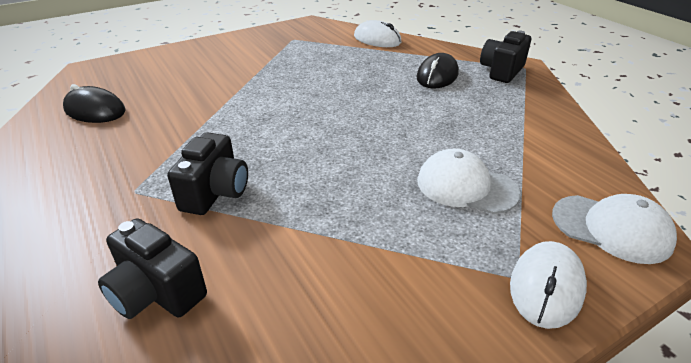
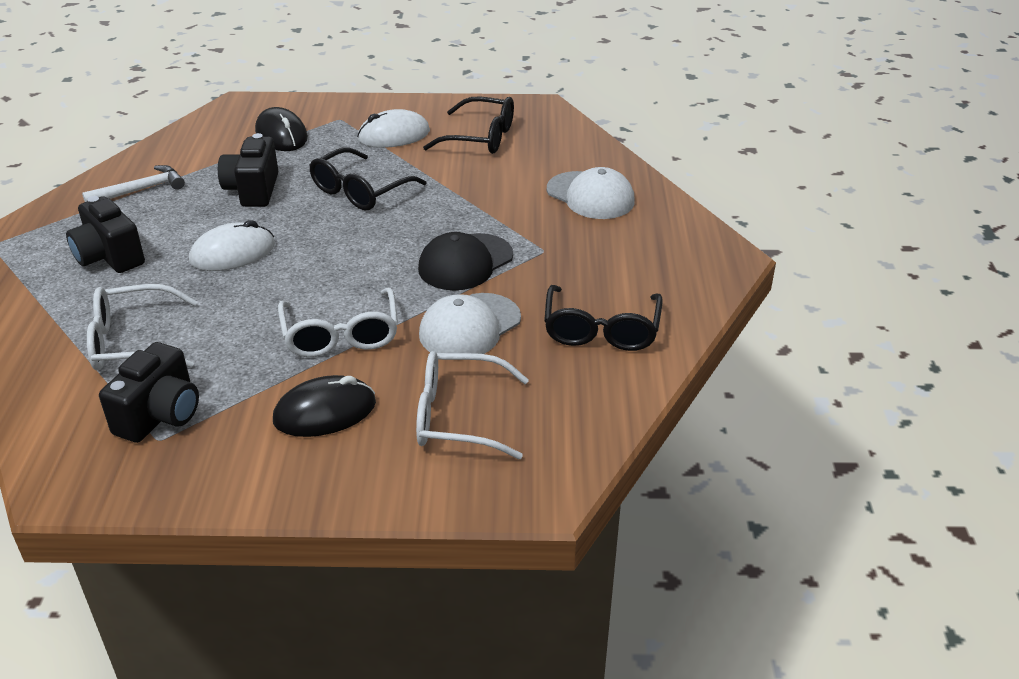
black cap: 0 -> 1
black glasses: 0 -> 3
white glasses: 0 -> 3
white hammer: 0 -> 1

